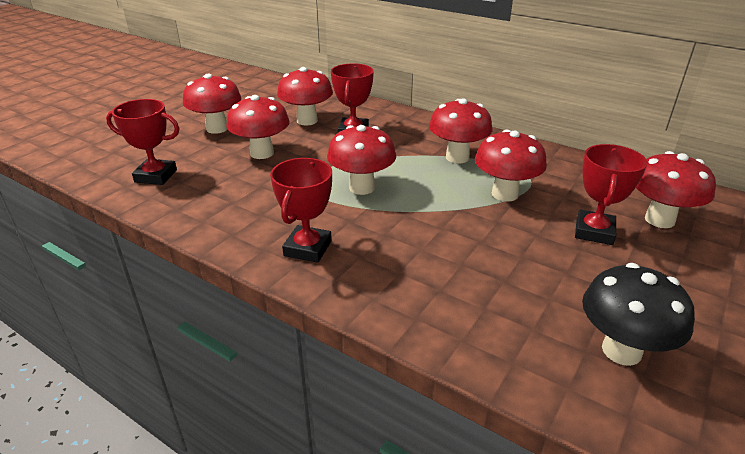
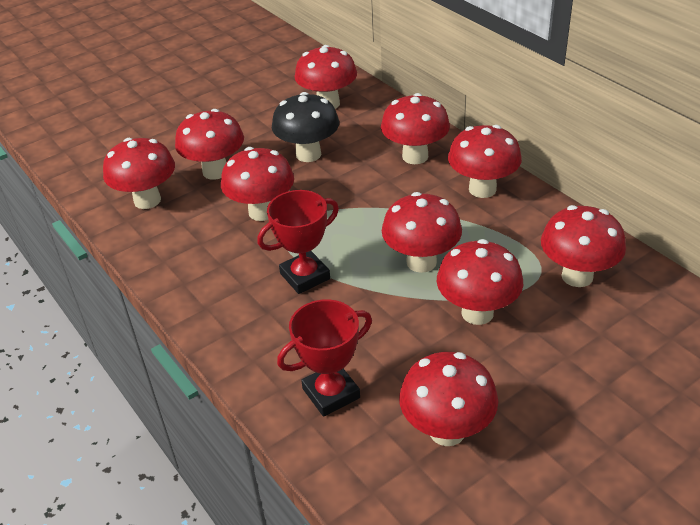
red mushroom: 7 -> 10
red trophy: 4 -> 2

